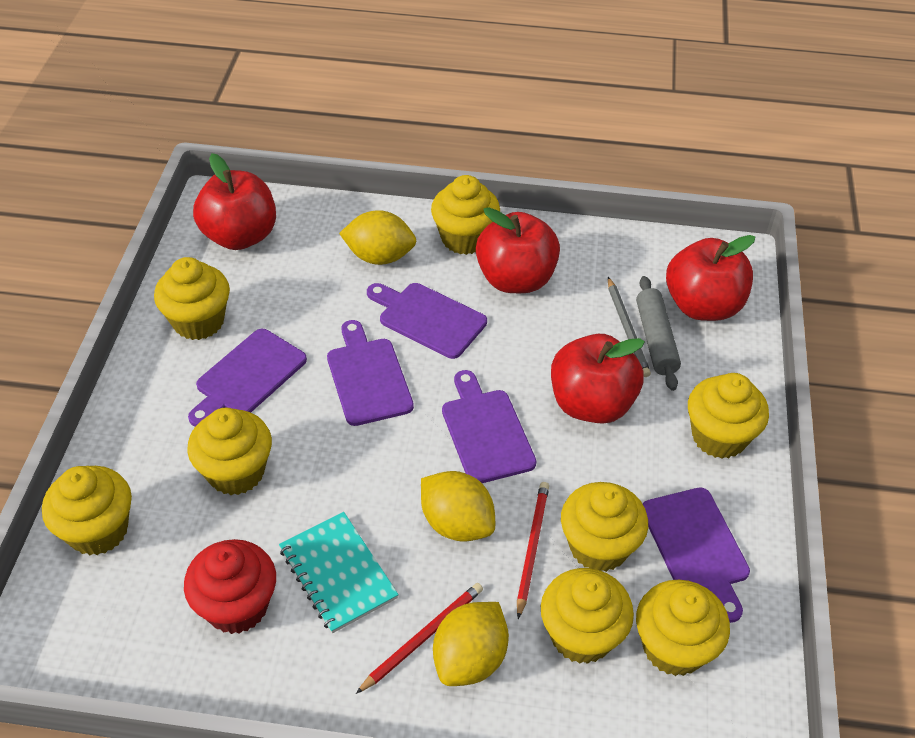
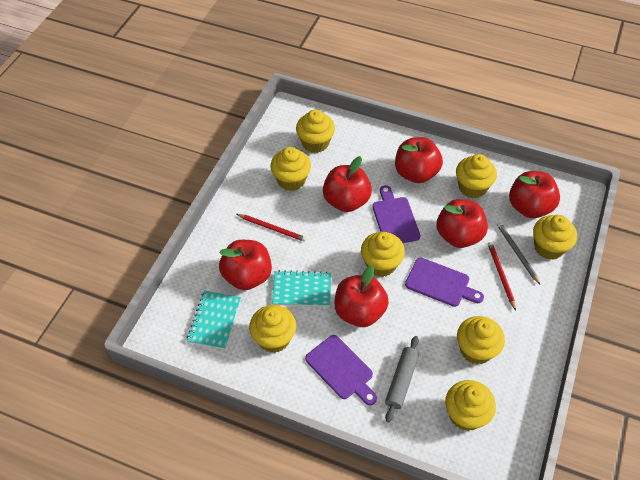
purple cutting board: 5 -> 3
red apple: 4 -> 6
red cupcake: 1 -> 0
turquoise notebook: 1 -> 2
yellow lemon: 3 -> 0

